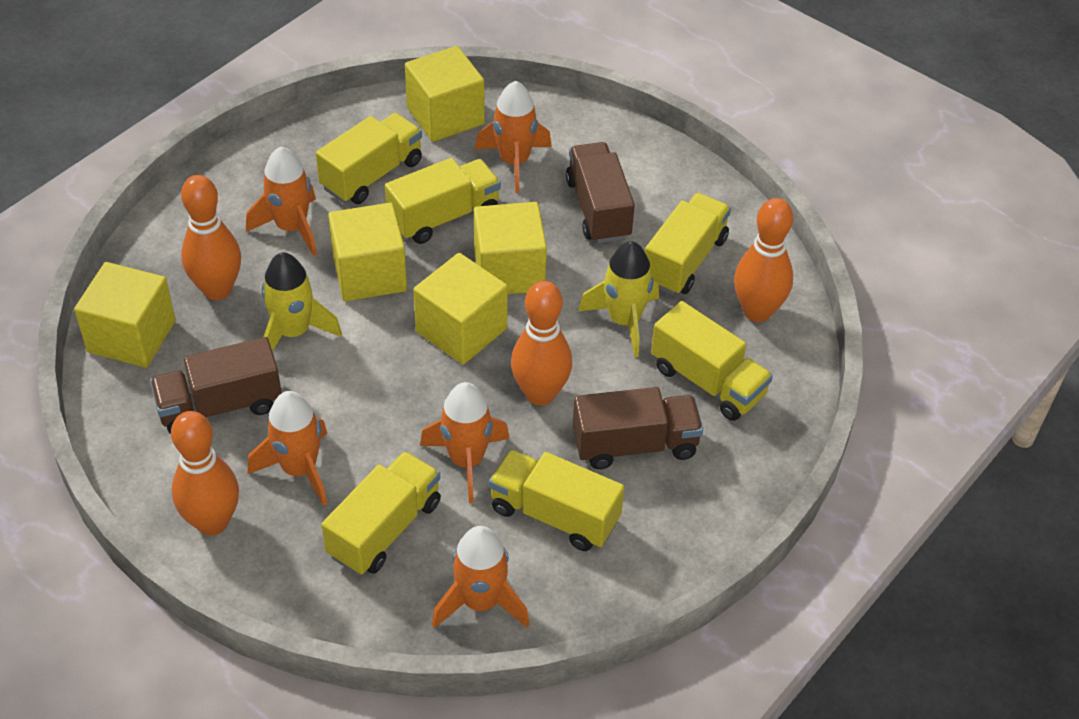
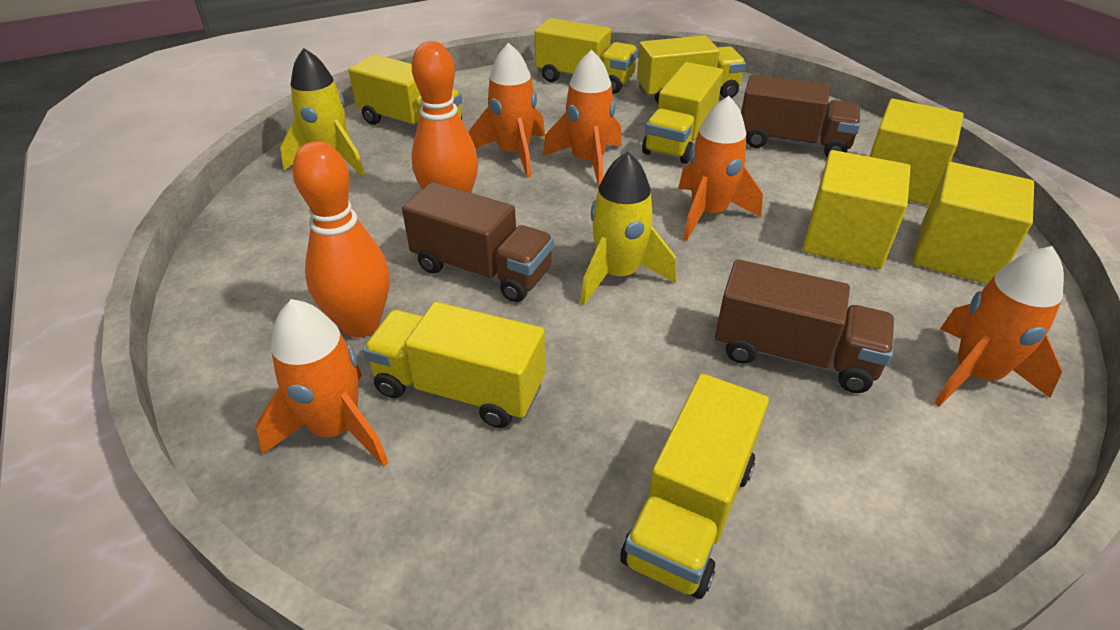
orange bowling pin: 4 -> 2
yellow cube: 5 -> 3

